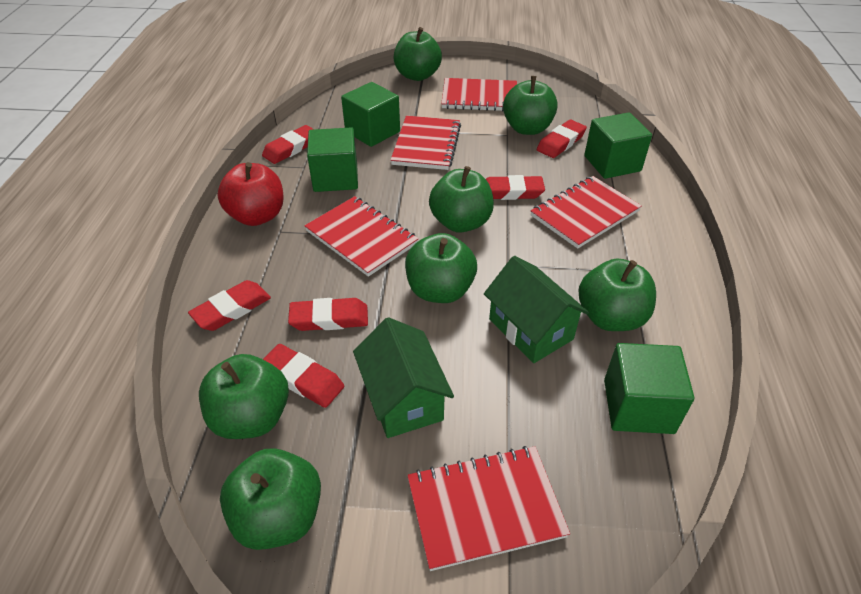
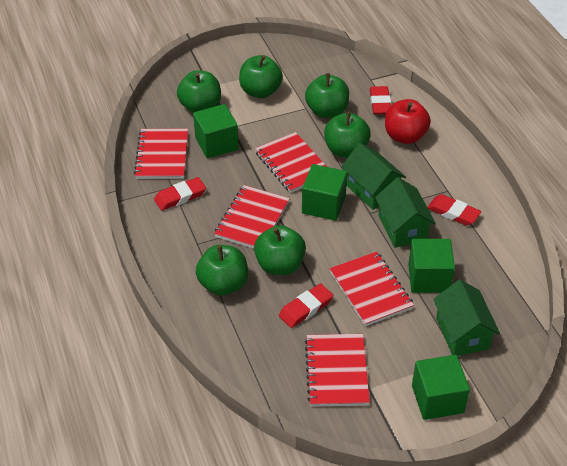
green apple: 7 -> 6
green house: 2 -> 3
red eraser: 6 -> 4

